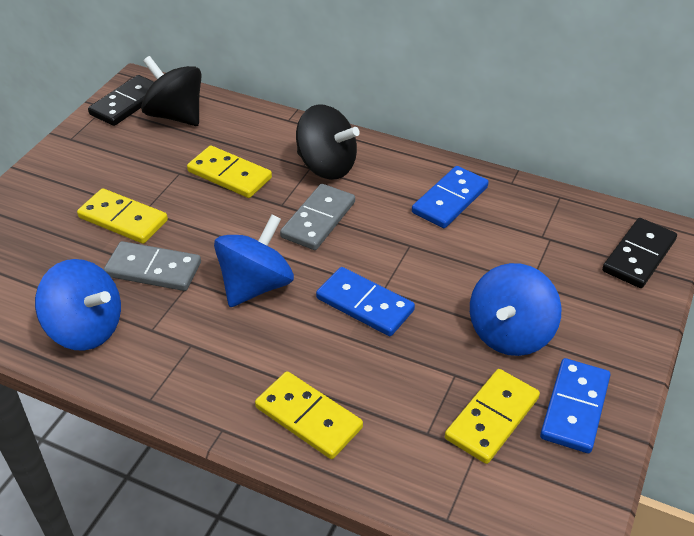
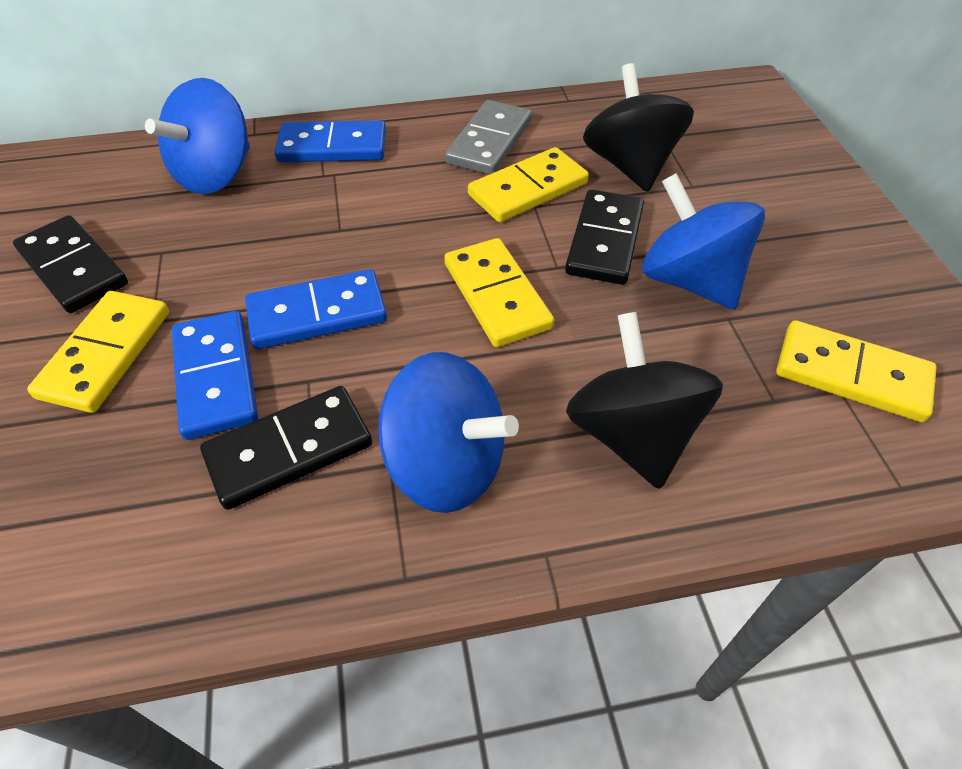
black domino: 2 -> 3
grey domino: 2 -> 1

